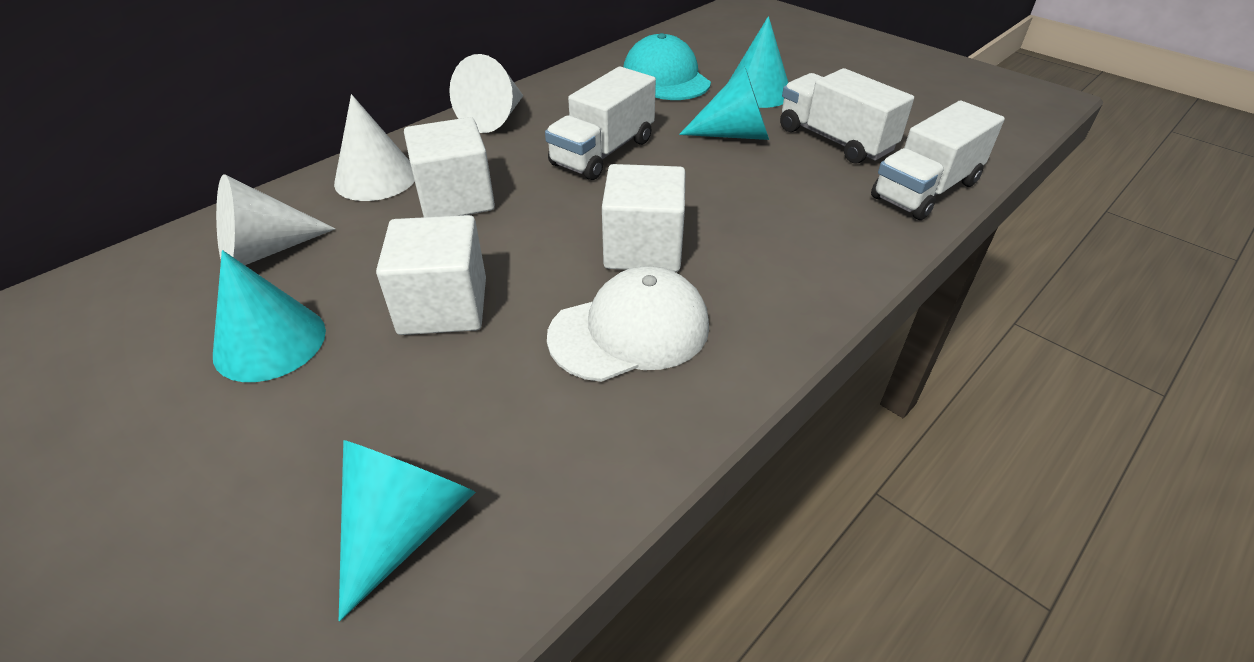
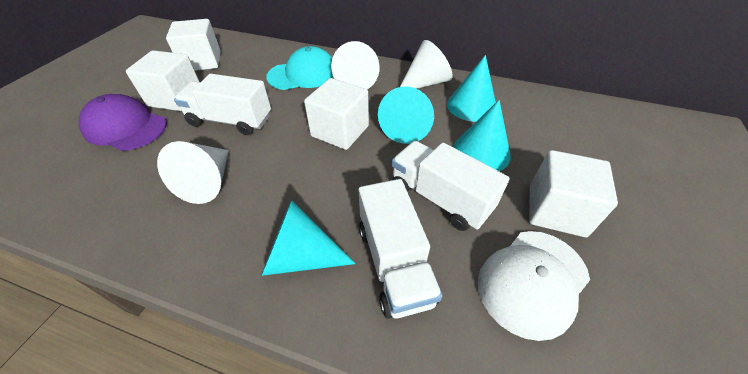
purple cap: 0 -> 1
white cube: 3 -> 4

